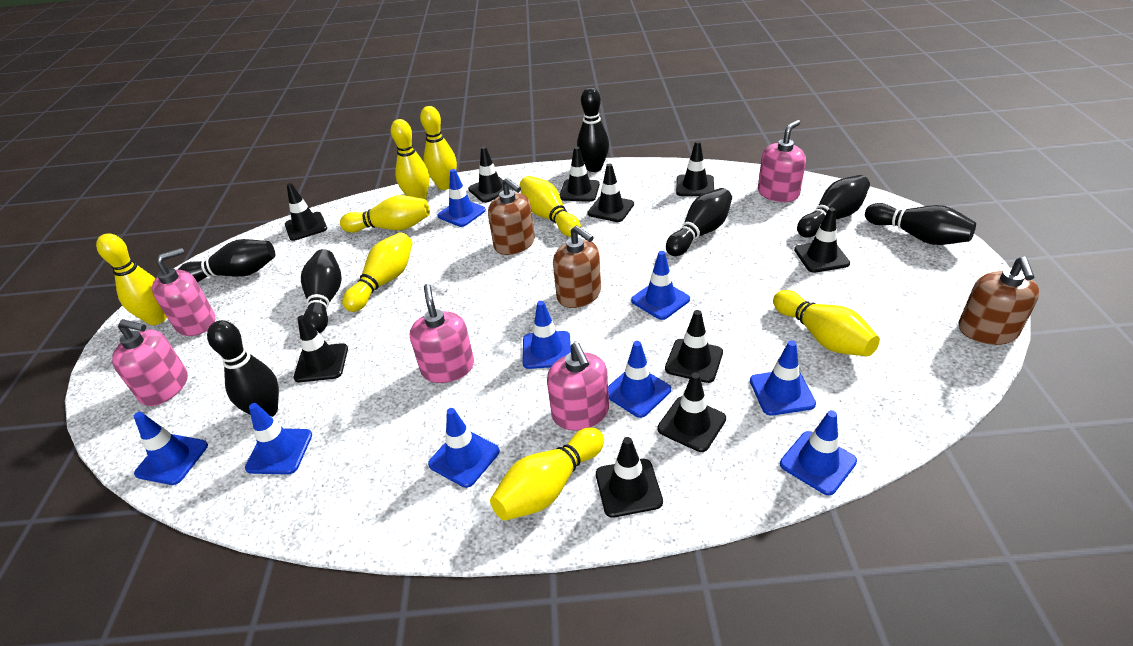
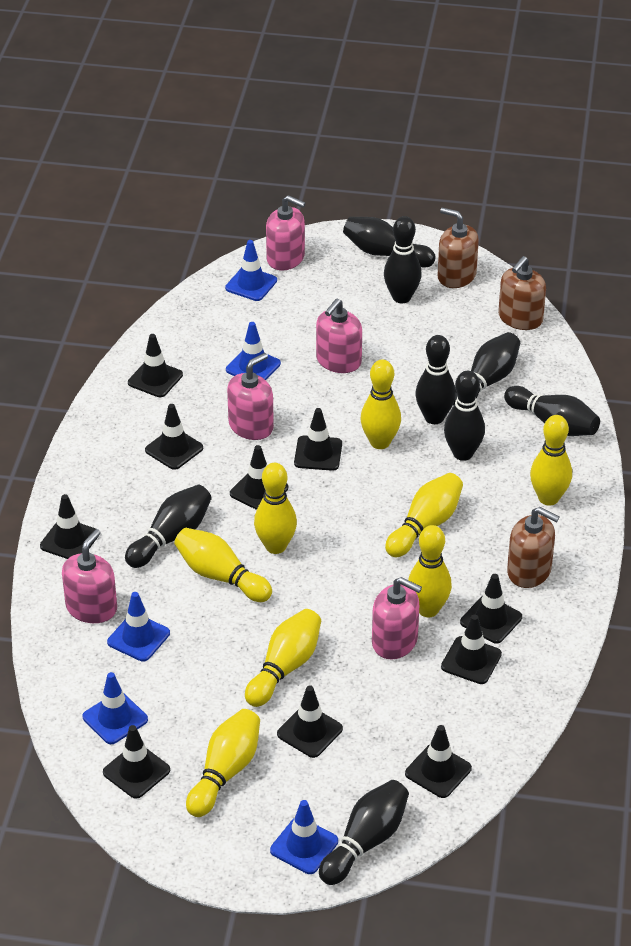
black bowling pin: 7 -> 8
blue traffic cone: 9 -> 5

